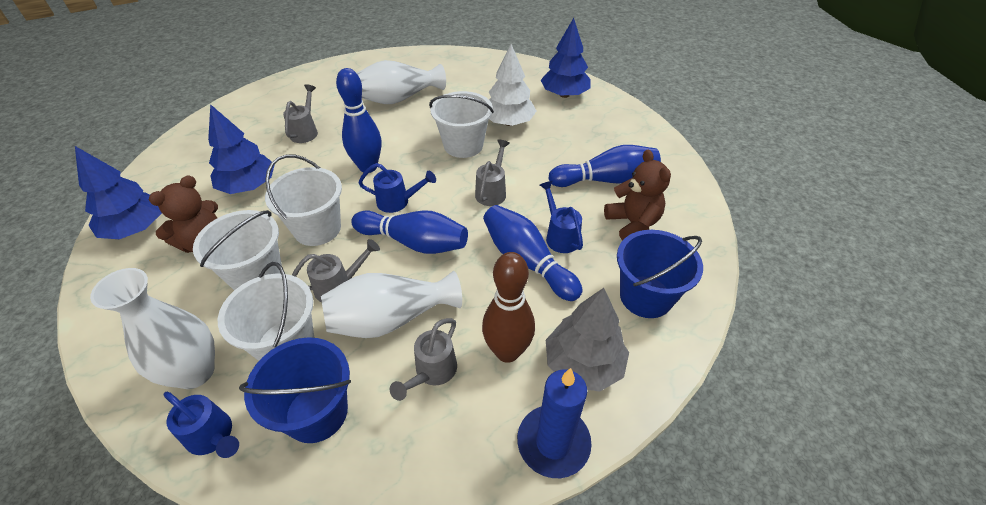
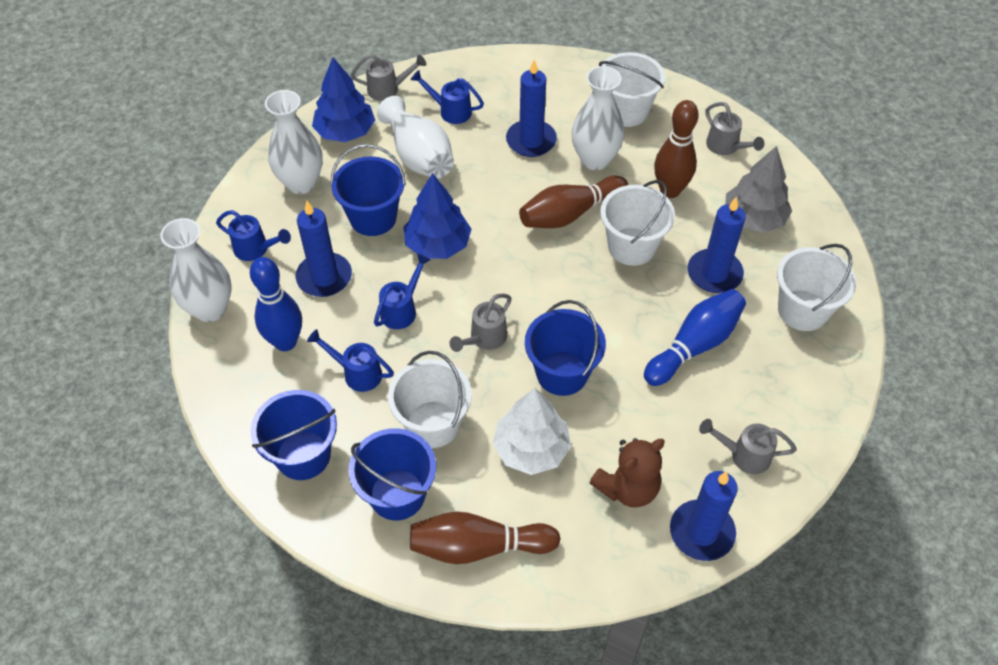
blue bowling pin: 4 -> 2
blue bucket: 2 -> 4
blue candle: 1 -> 4
blue tree: 3 -> 2
blue watering can: 3 -> 4
brown bowling pin: 1 -> 3
brown teddy bear: 2 -> 1
white vase: 3 -> 4

